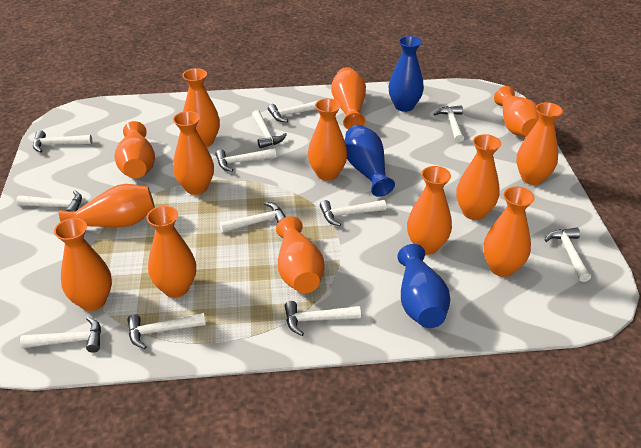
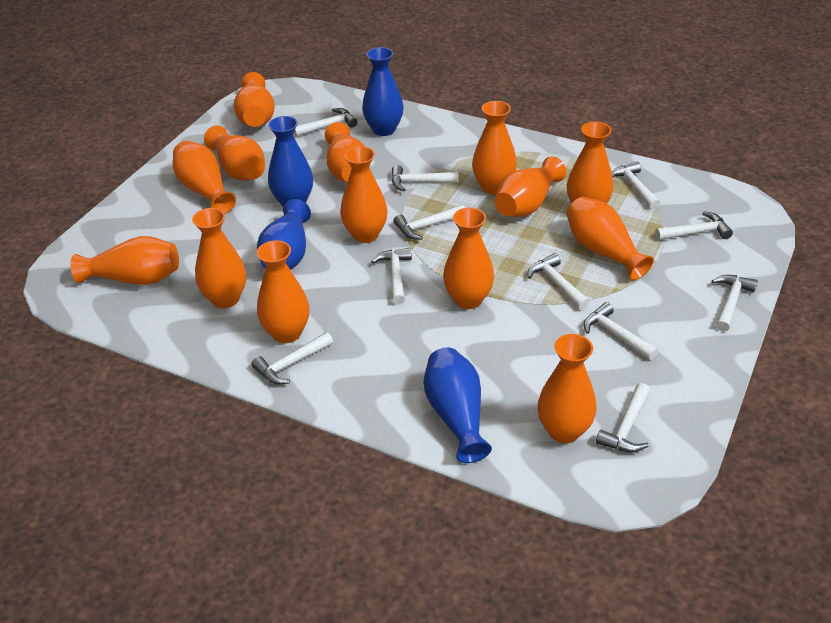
blue vase: 3 -> 4
white hammer: 12 -> 11

